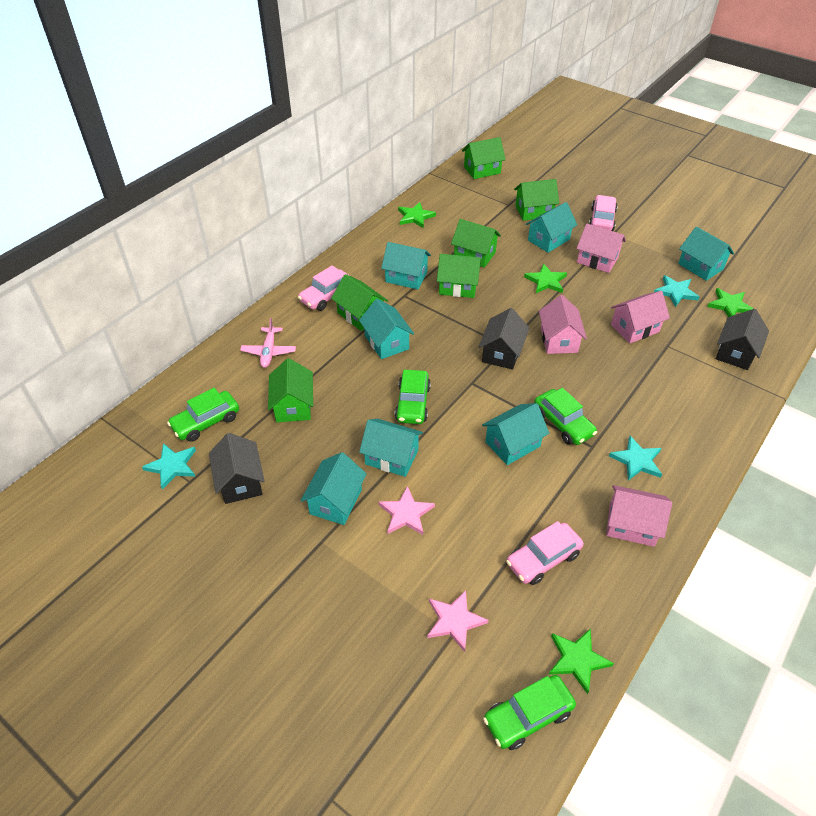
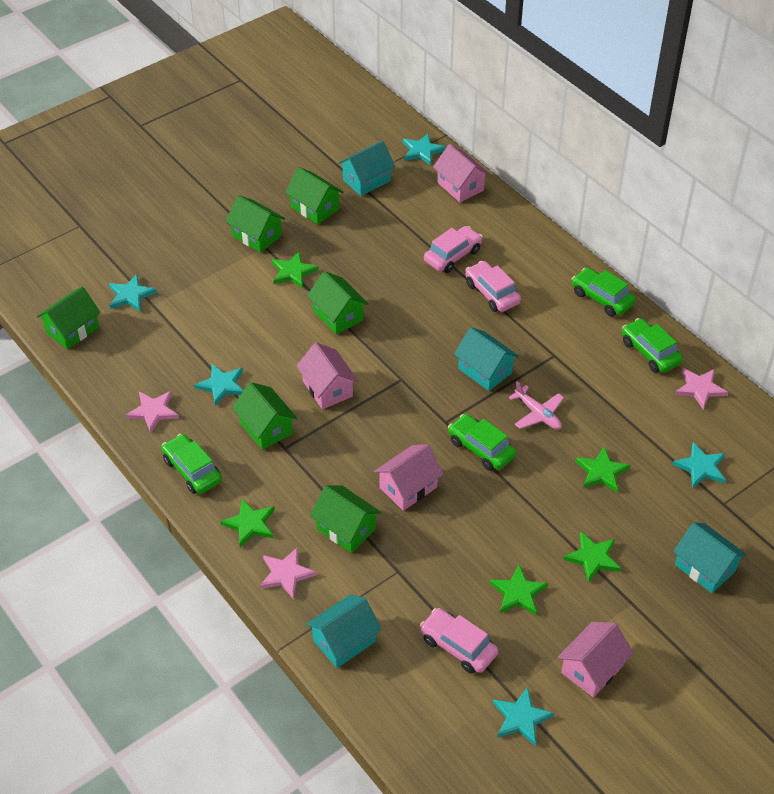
black house: 3 -> 0
green star: 4 -> 5
pink star: 2 -> 3
turquoise house: 7 -> 4
turquoise star: 3 -> 5

